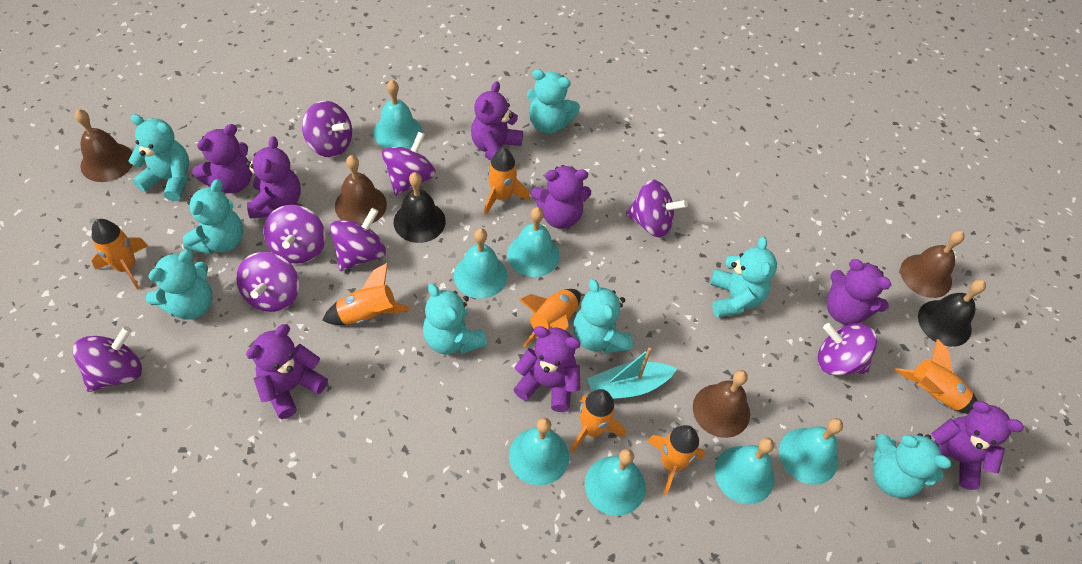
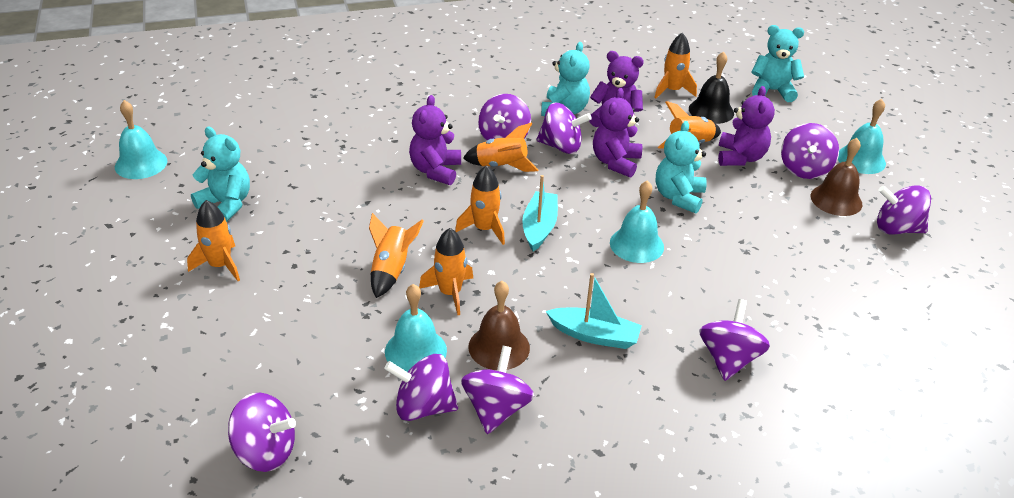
black bell: 2 -> 1
brown bell: 4 -> 2
purple teddy bear: 8 -> 4
turquoise bell: 7 -> 4
turquoise boat: 1 -> 2
turquoise teddy bear: 8 -> 4

